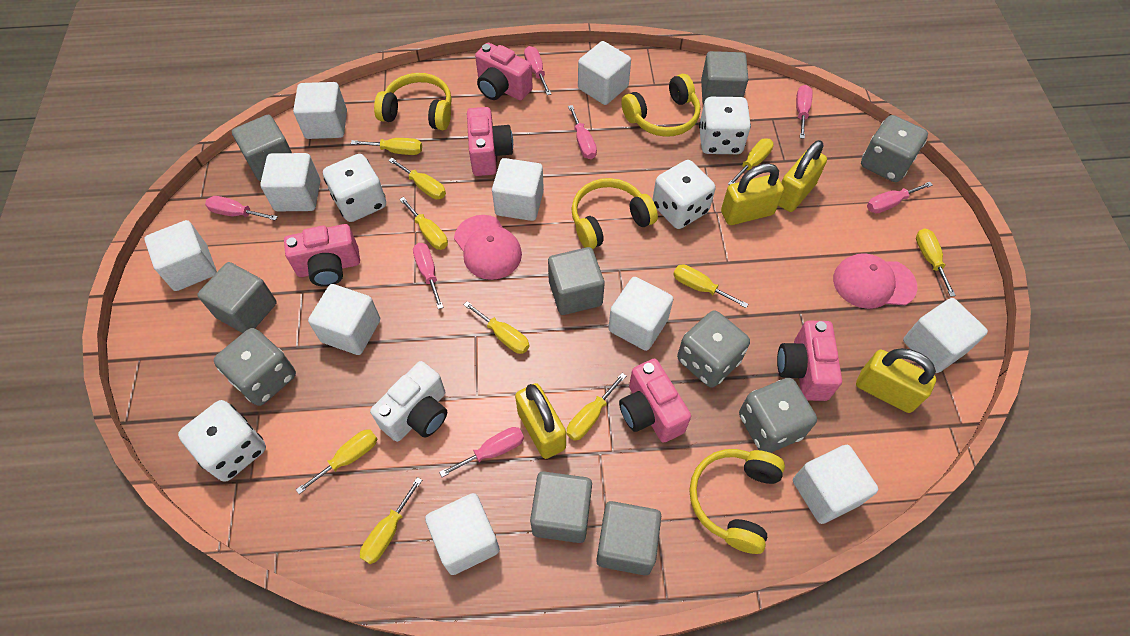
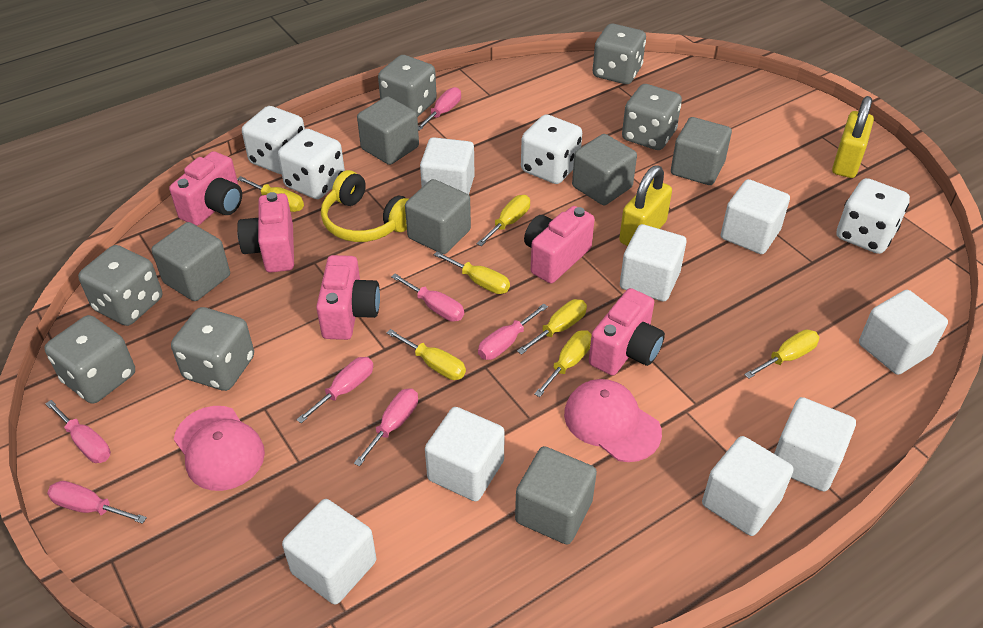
grey dice: 4 -> 6
white camera: 1 -> 0
white cube: 10 -> 8
yellow headphones: 4 -> 1
yellow padlock: 4 -> 2
yellow screwdriver: 10 -> 7

